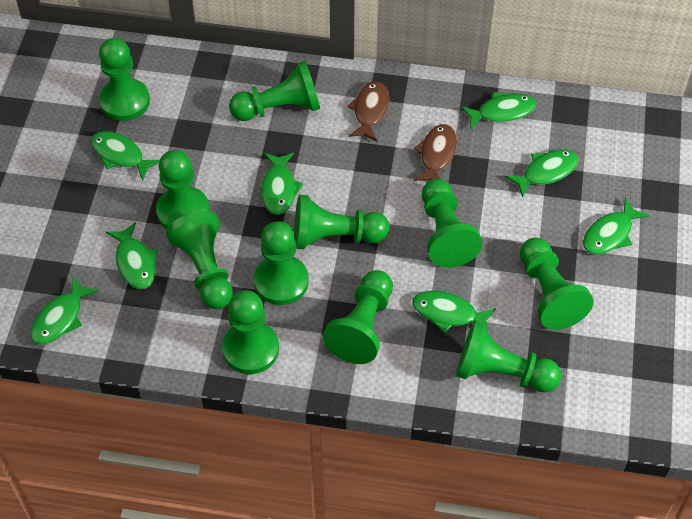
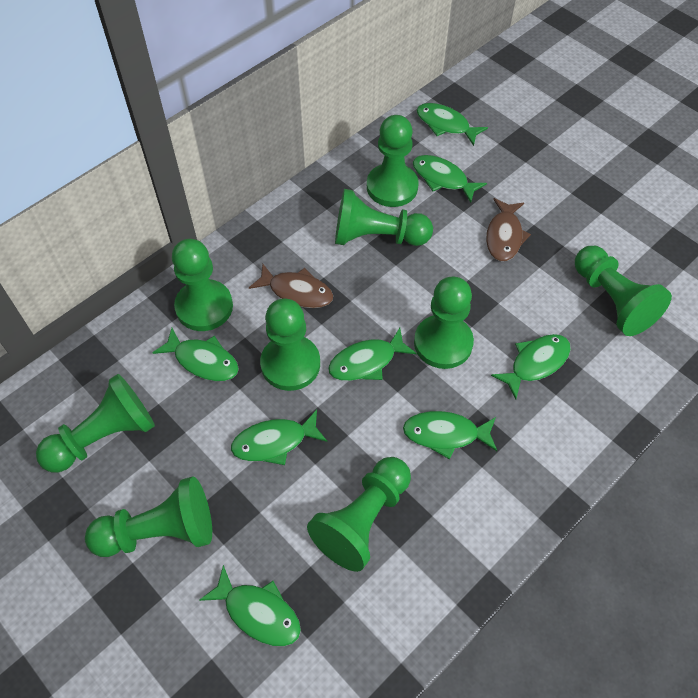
green pawn: 11 -> 9

